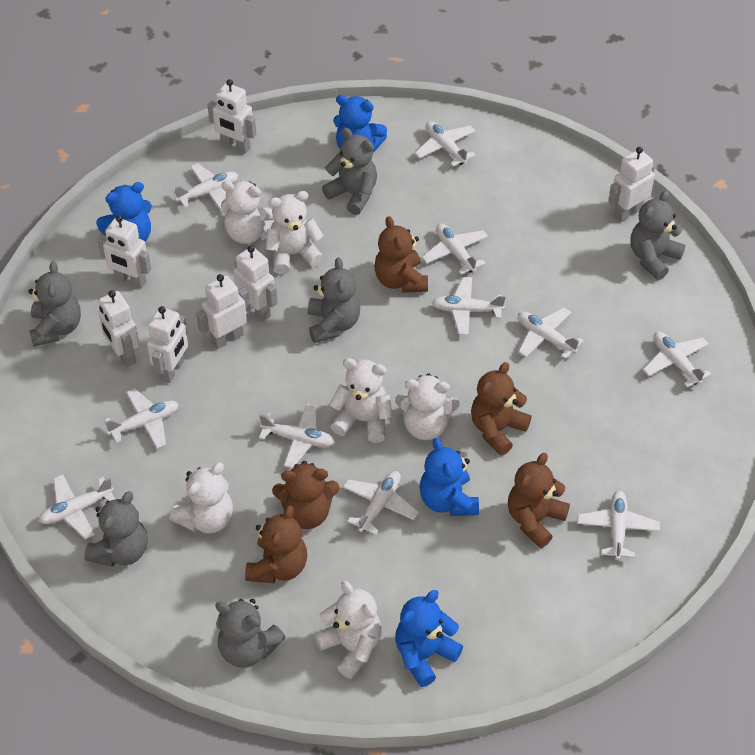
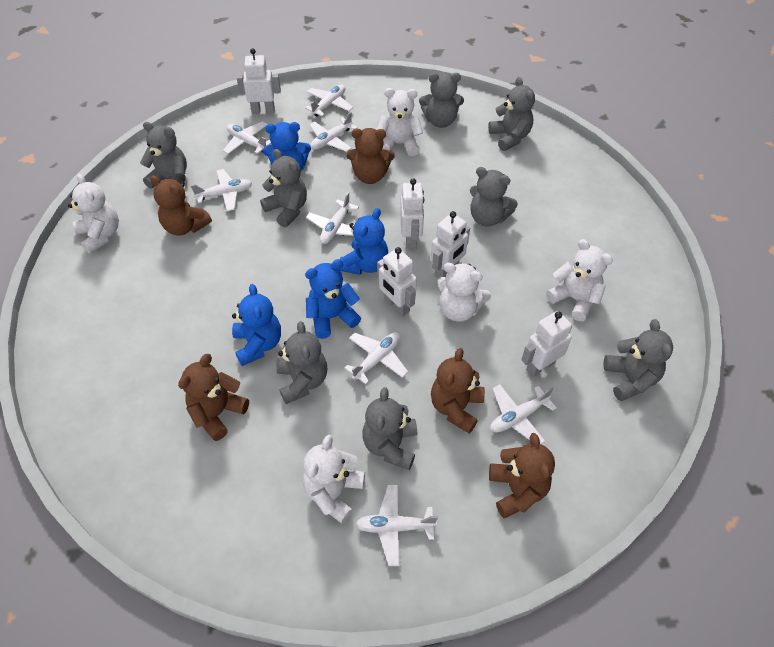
grey teddy bear: 6 -> 8
white plane: 11 -> 8
white robot: 7 -> 5
white teddy bear: 6 -> 5

